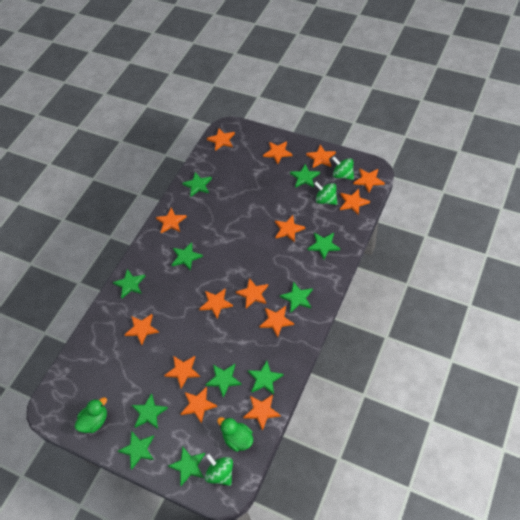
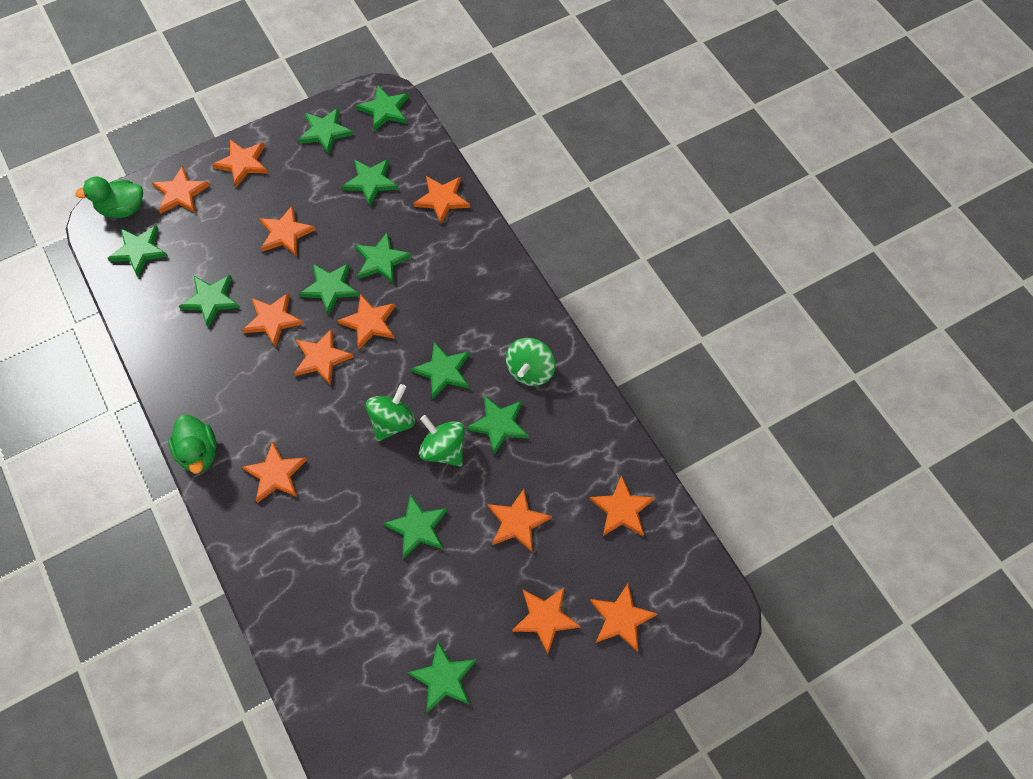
orange star: 14 -> 12

